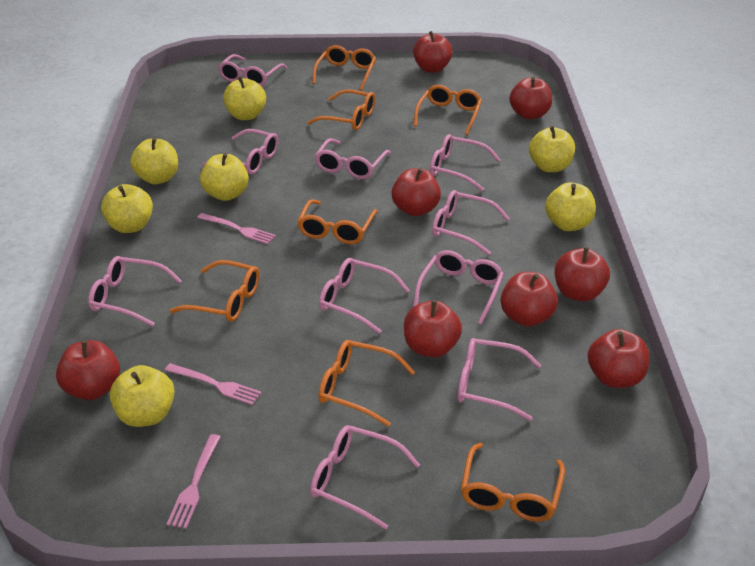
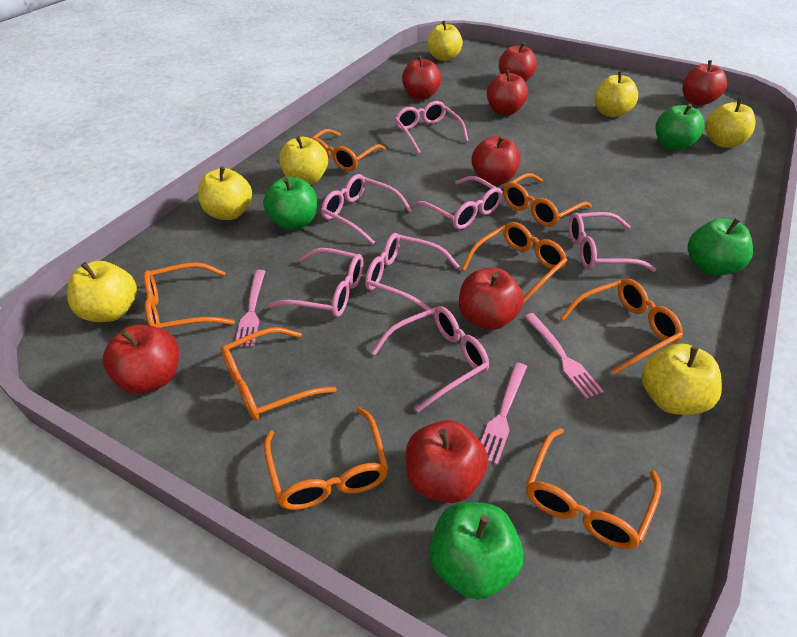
green apple: 0 -> 4
orange glasses: 7 -> 8
pink glasses: 10 -> 7

